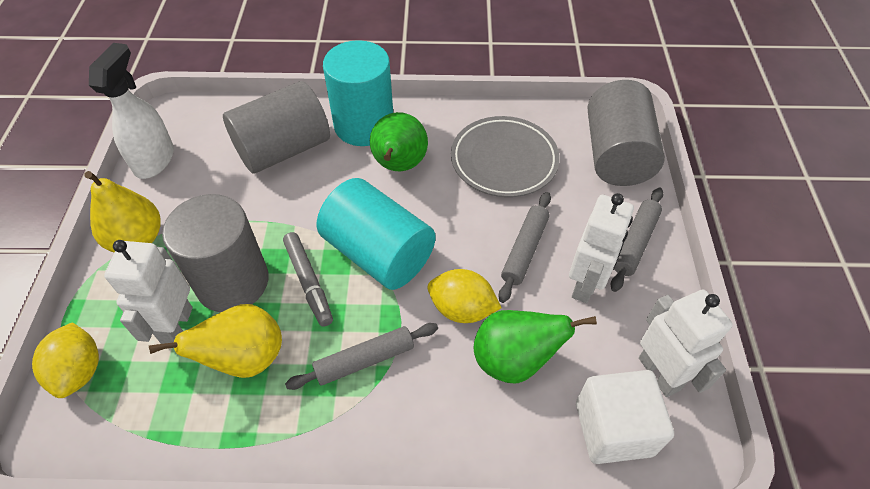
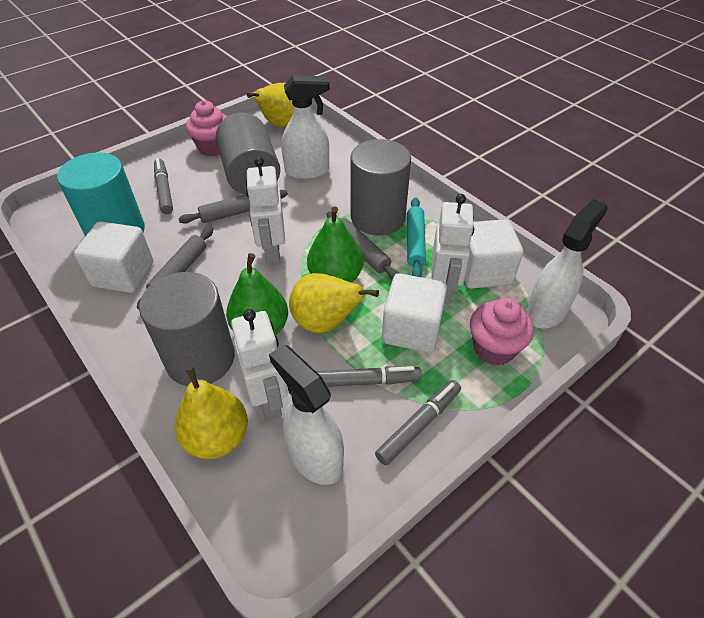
grey marker: 1 -> 3
grey plate: 1 -> 0
pink cupcake: 0 -> 2
turquoise cylinder: 2 -> 1
turquoise rolling pin: 0 -> 1
white cube: 1 -> 3
white spray bottle: 1 -> 3
yellow lemon: 2 -> 0
yellow pear: 2 -> 3

